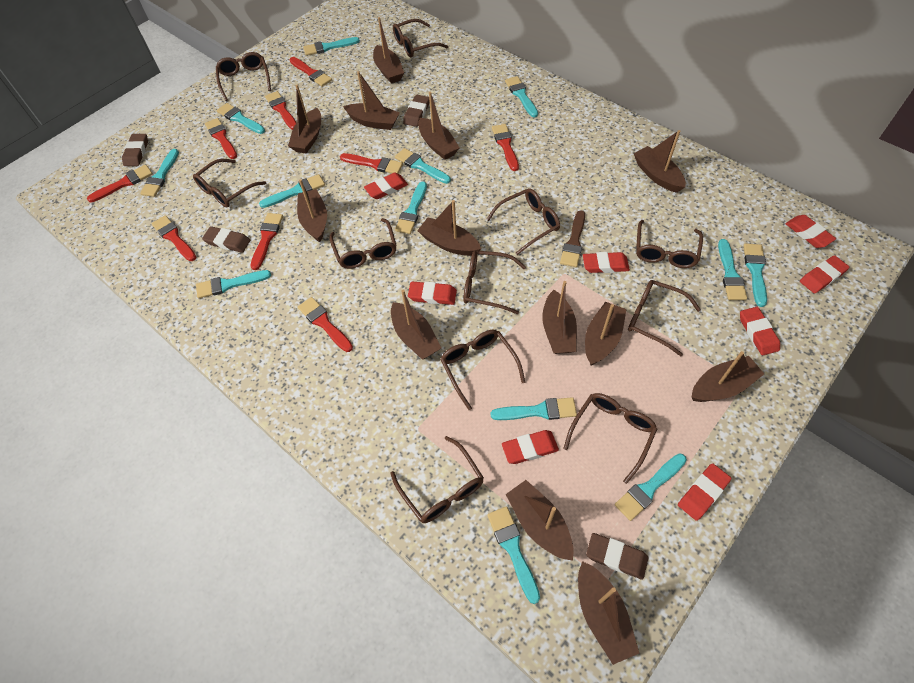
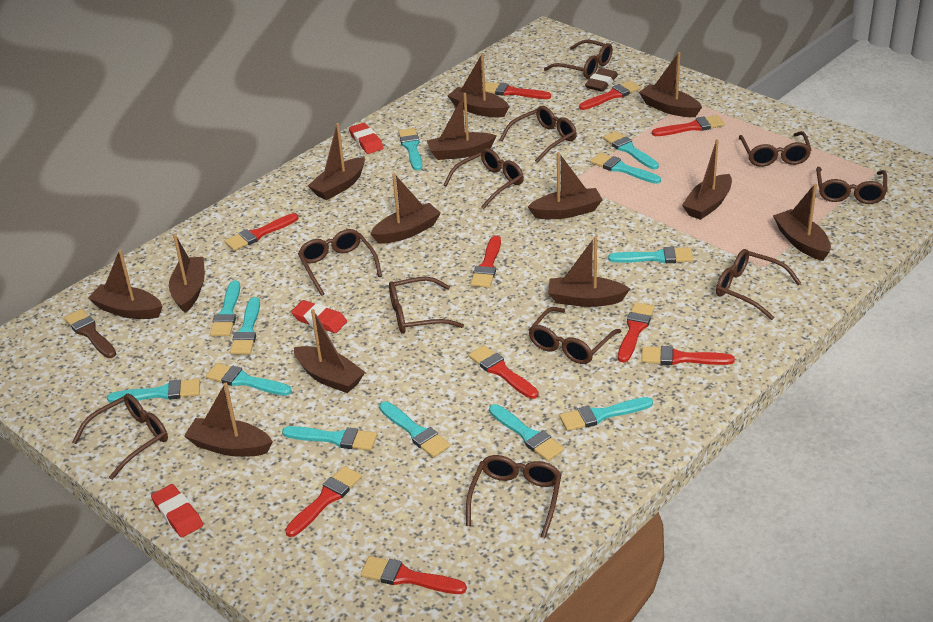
brown eraser: 4 -> 1
red brush: 9 -> 10
red eraser: 8 -> 3
turquoise brush: 13 -> 12

